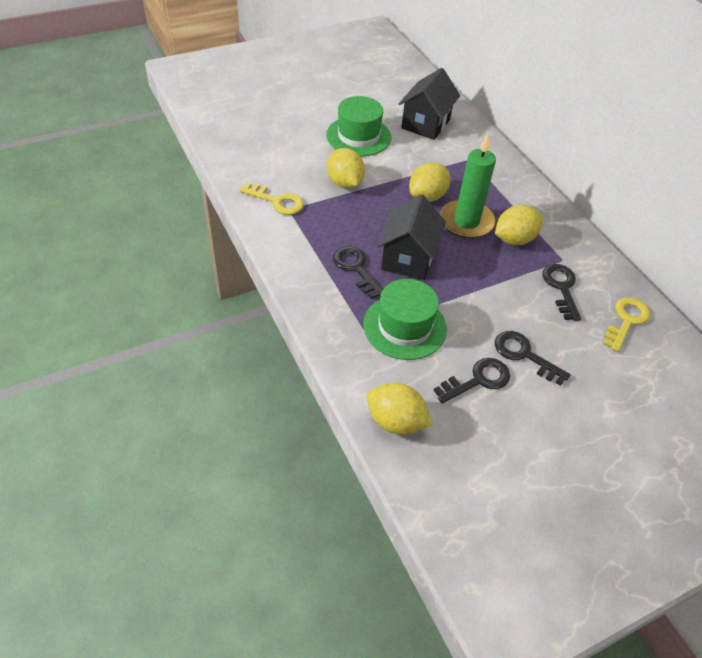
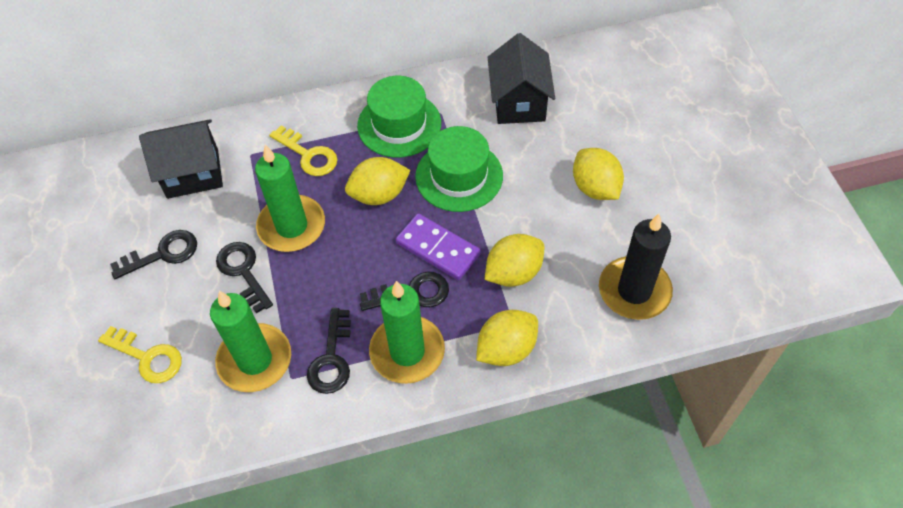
black candle: 0 -> 1
green candle: 1 -> 3
purple domino: 0 -> 1

